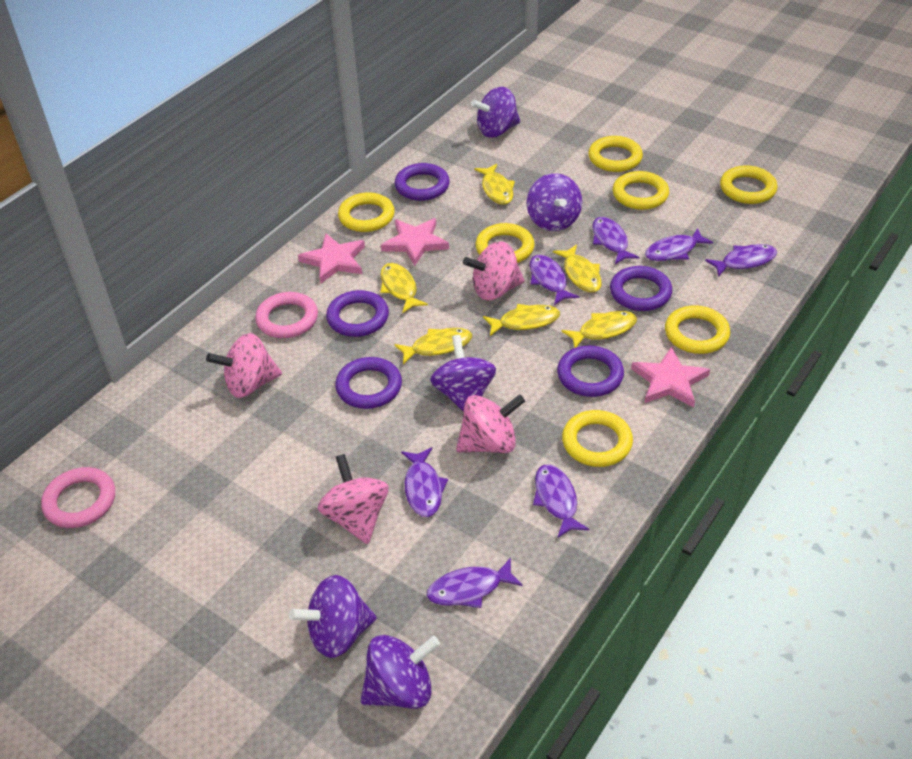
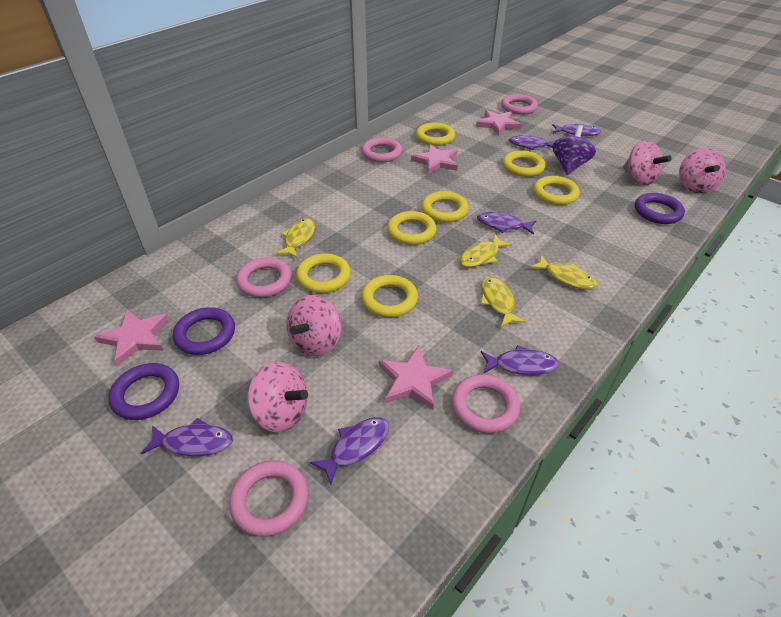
pink ring: 2 -> 5
pink star: 3 -> 4
purple fish: 7 -> 6
purple ring: 5 -> 3
purple spinning top: 5 -> 1
yellow fish: 6 -> 4

